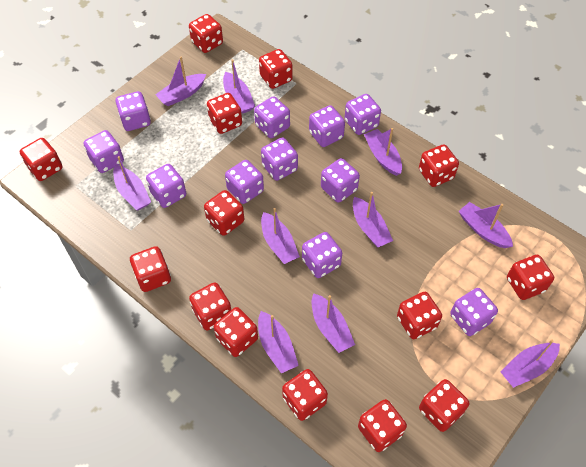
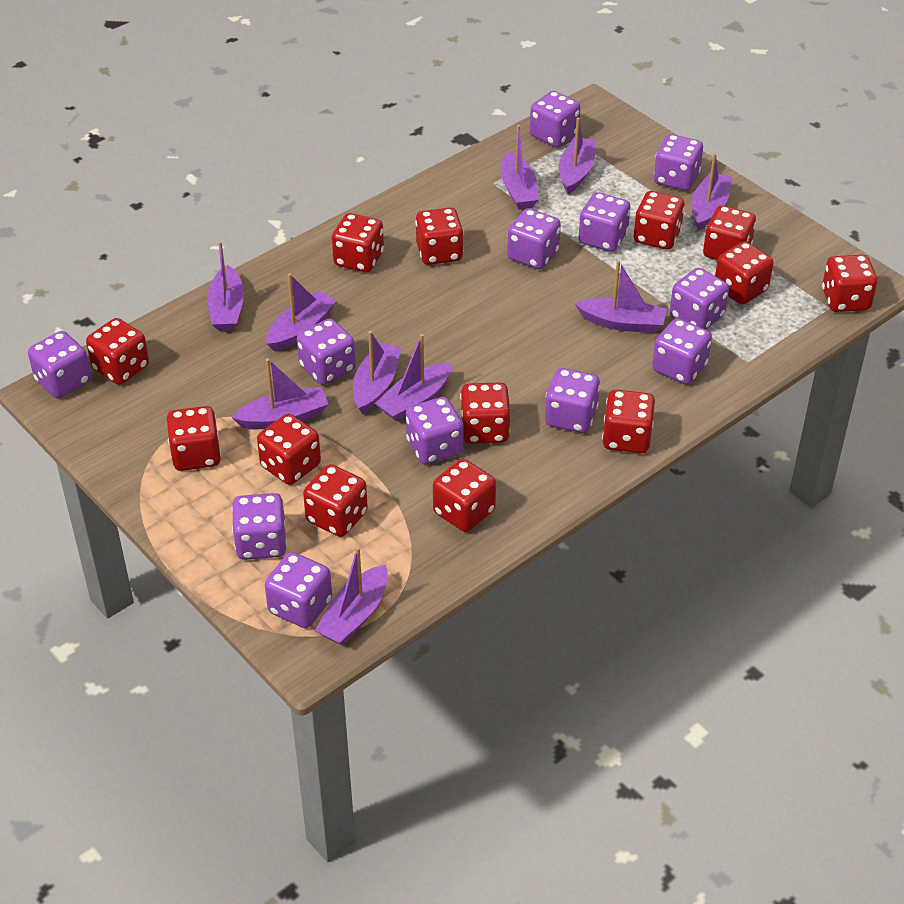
purple dice: 11 -> 12
red dice: 14 -> 13

